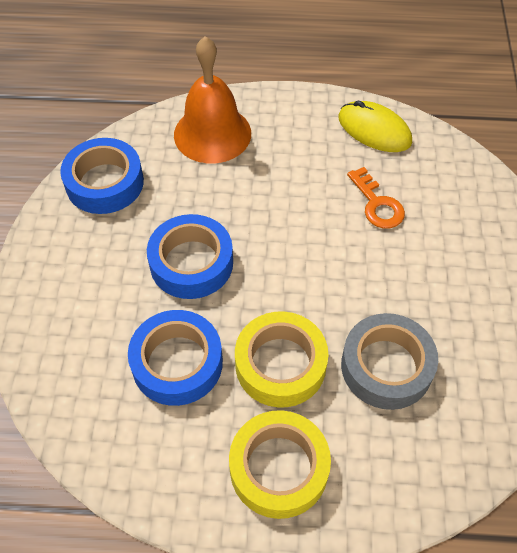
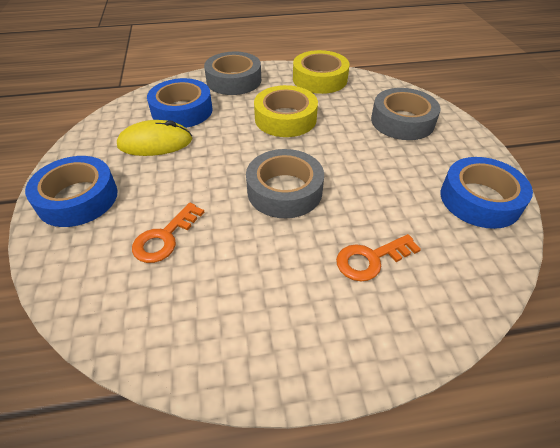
grey tape: 1 -> 3
orange bell: 1 -> 0
orange key: 1 -> 2

